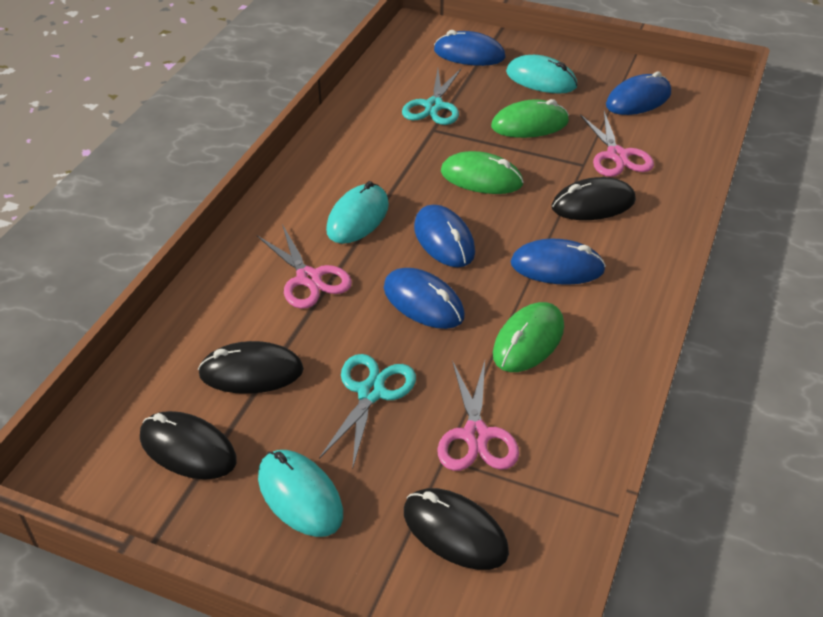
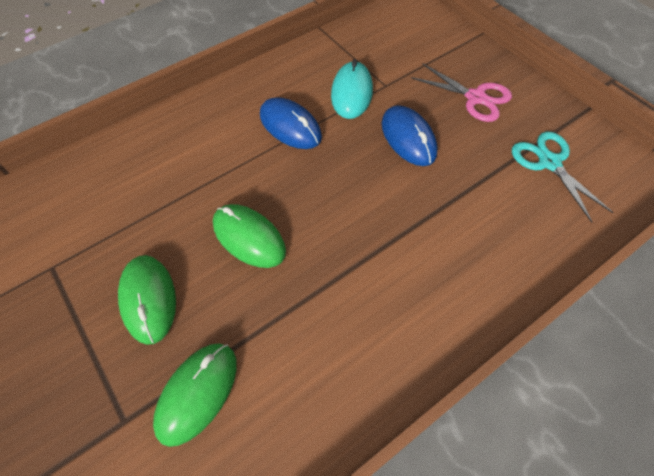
black mouse: 4 -> 0
blue mouse: 5 -> 2
pink scissors: 3 -> 1
turquoise mouse: 3 -> 1
turquoise scissors: 2 -> 1

